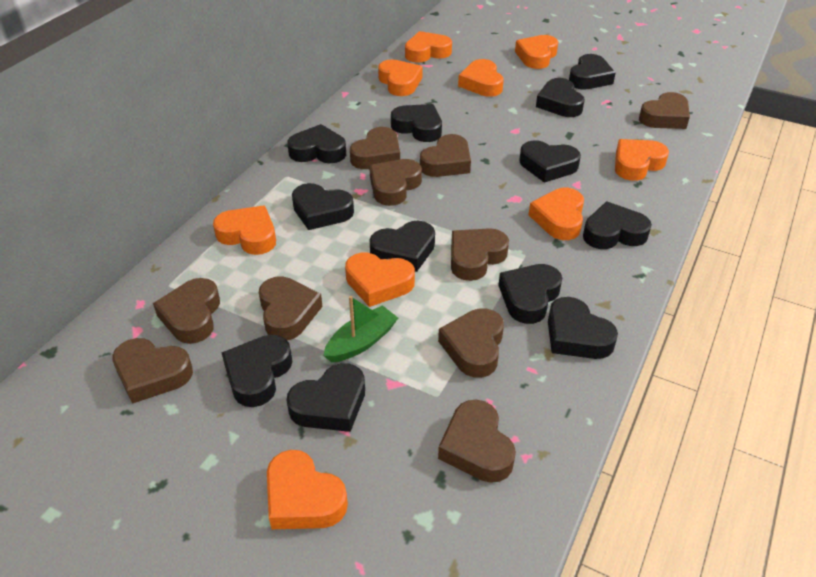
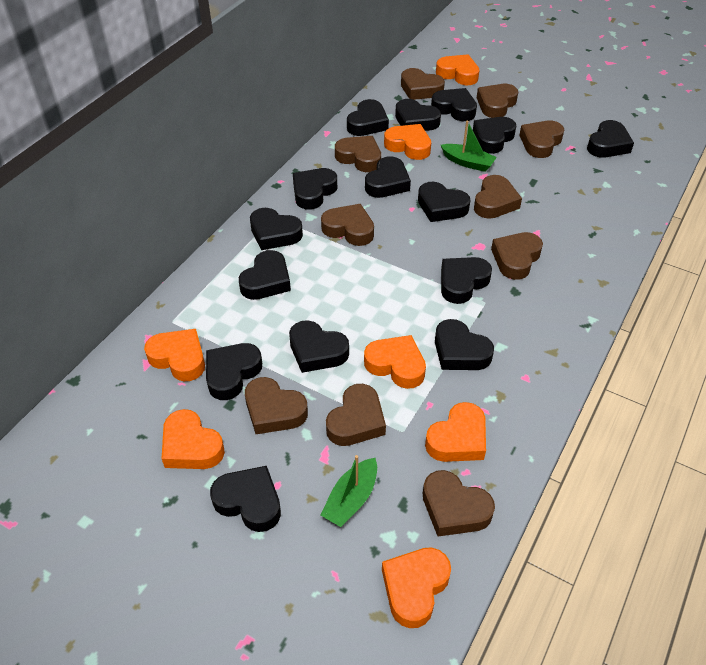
black heart: 12 -> 15
green boat: 1 -> 2
orange heart: 9 -> 7

